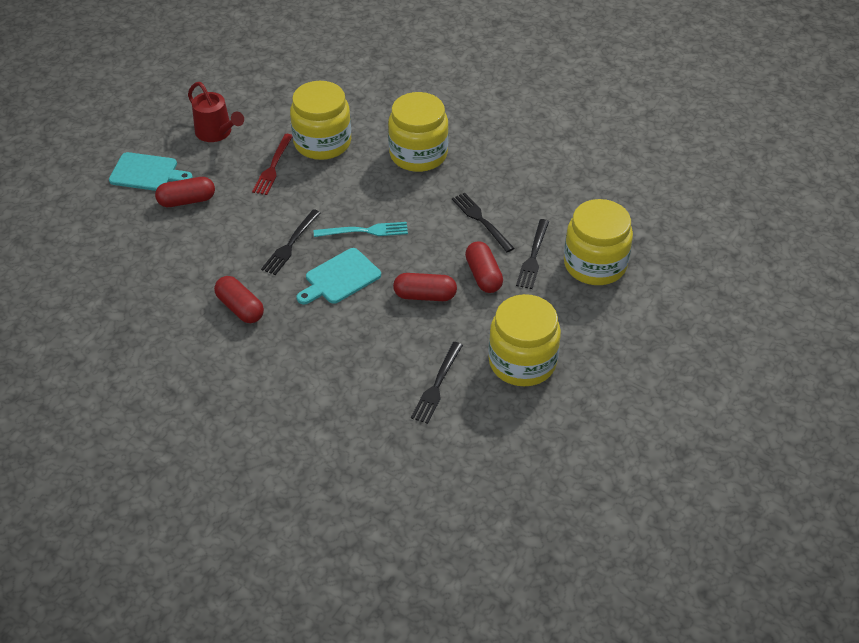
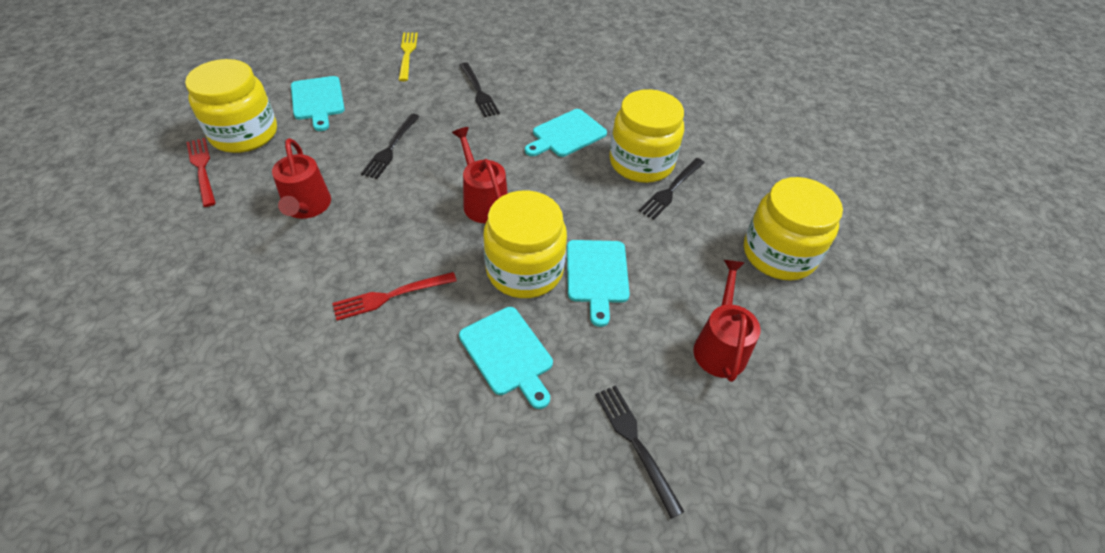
red capsule: 4 -> 0
red fork: 1 -> 2
red watering can: 1 -> 3
turquoise cutting board: 2 -> 4
turquoise fork: 1 -> 0
yellow fork: 0 -> 1

